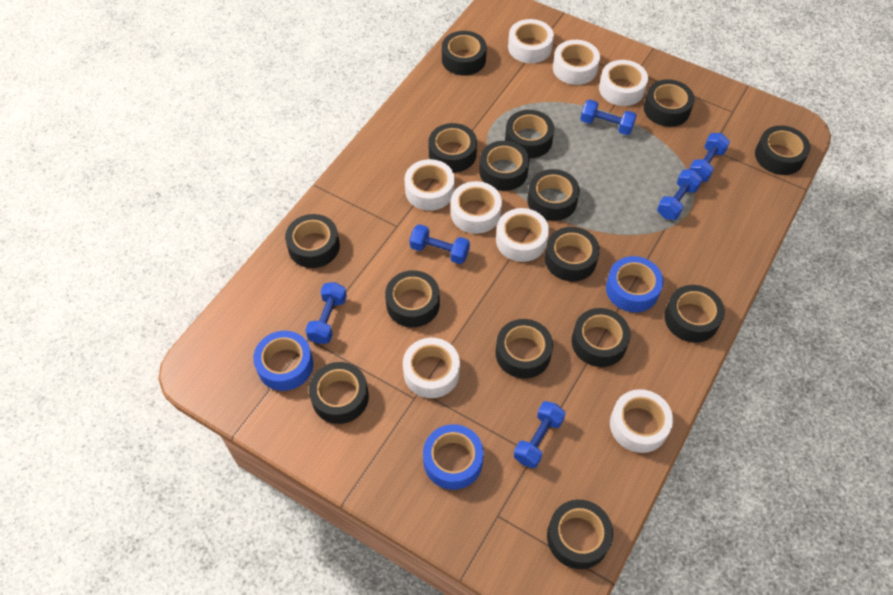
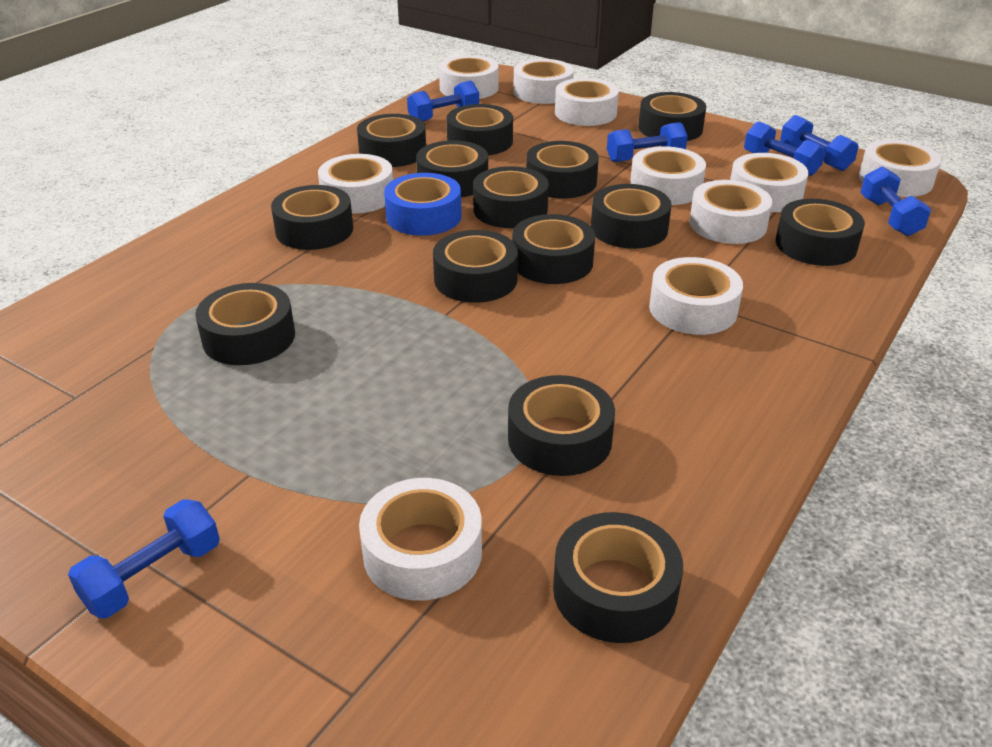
black tape: 15 -> 14
blue tape: 3 -> 1
white tape: 8 -> 10

